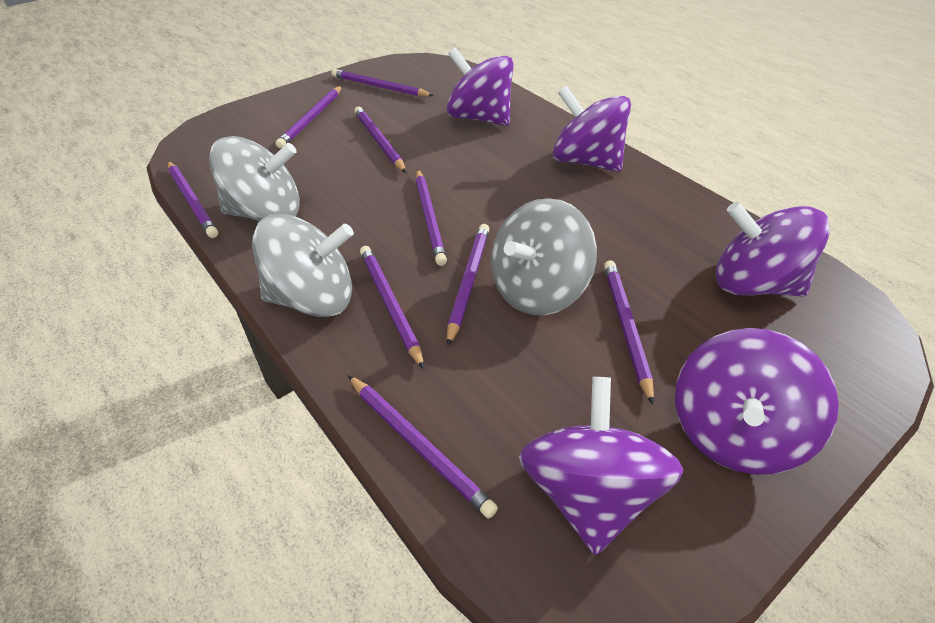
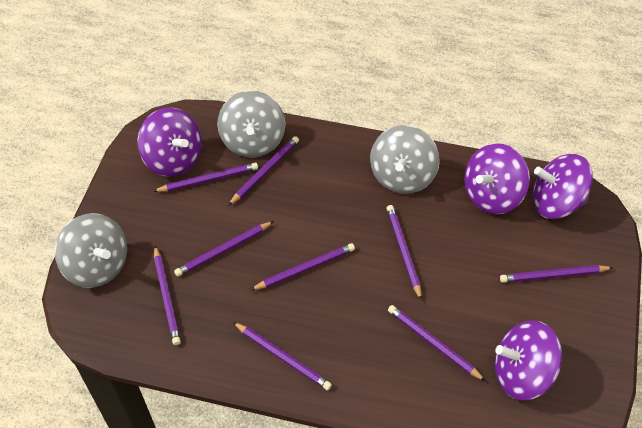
purple spinning top: 5 -> 4

